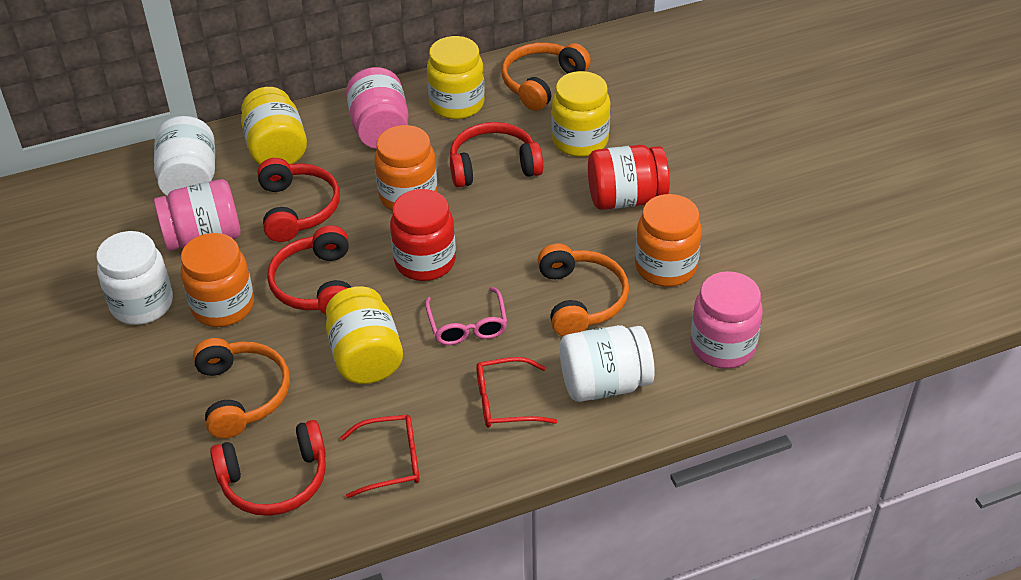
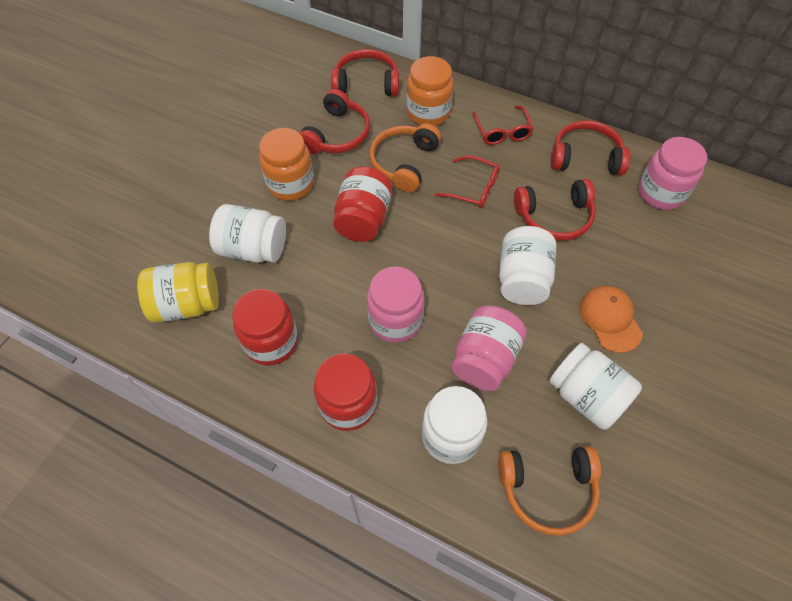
orange cap: 0 -> 1
orange headphones: 3 -> 2
orange jar: 3 -> 2
pink glasses: 1 -> 0
red jar: 2 -> 3
white jar: 3 -> 4
yellow jar: 4 -> 1

